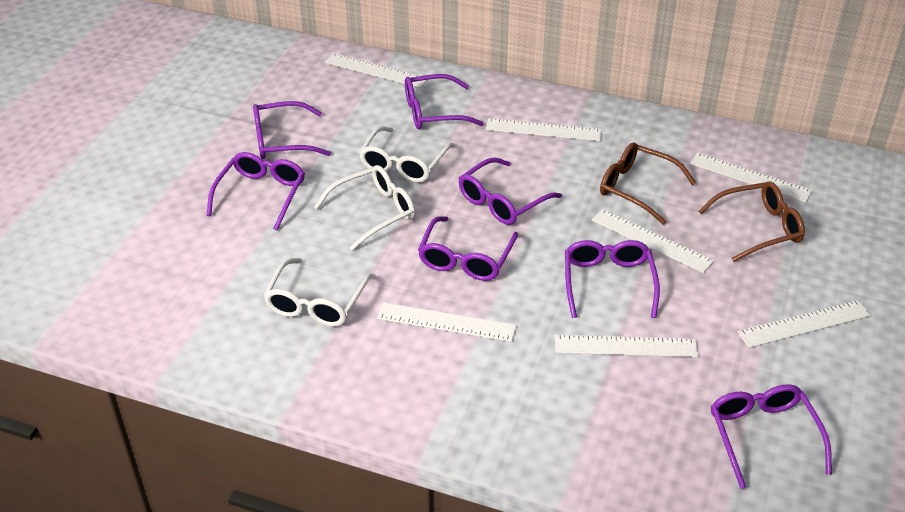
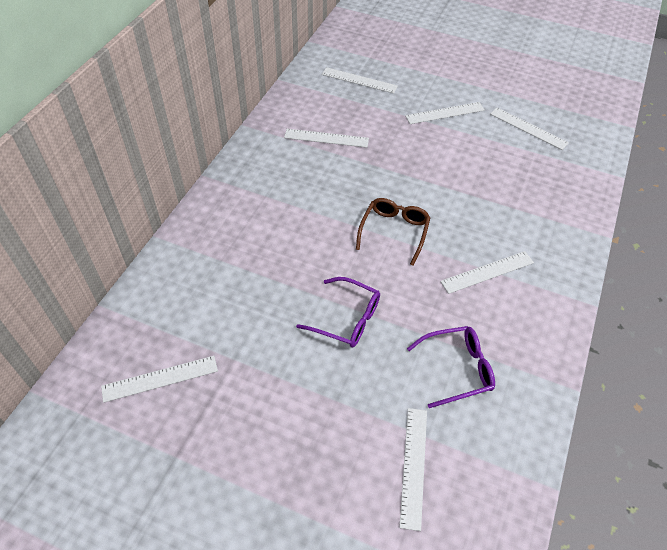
brown glasses: 2 -> 1
purple glasses: 7 -> 2
white glasses: 3 -> 0

